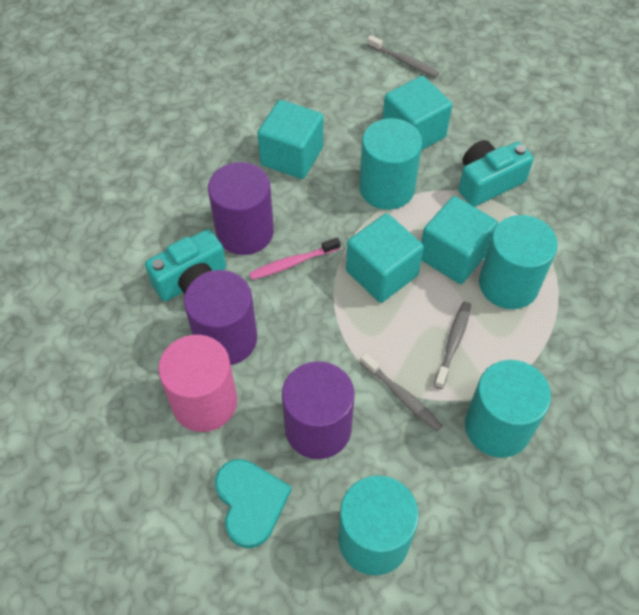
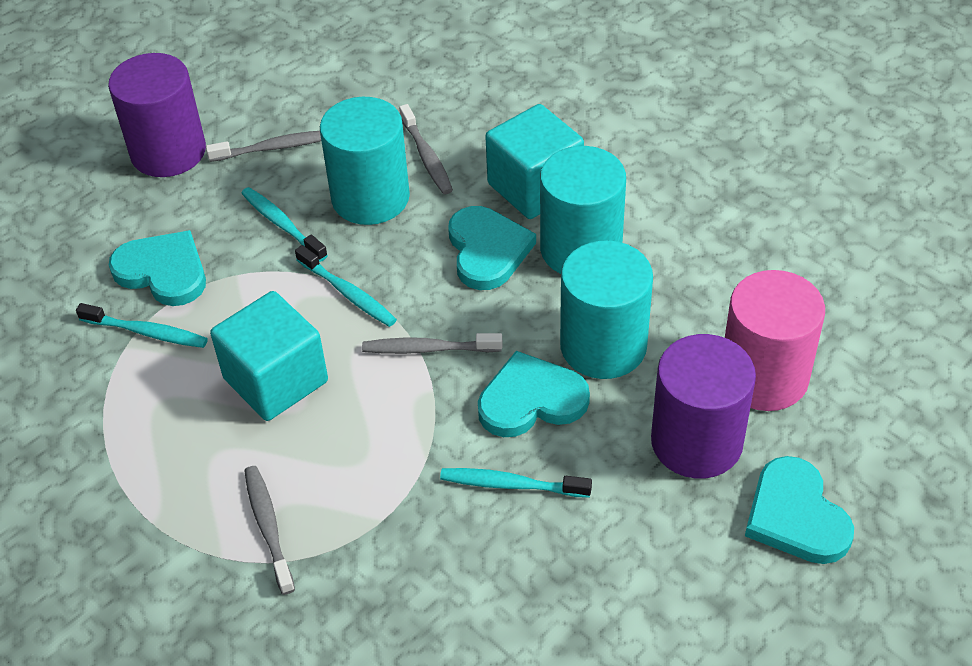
grey toothbrush: 3 -> 4
pink toothbrush: 1 -> 0
purple cylinder: 3 -> 2
turquoise camera: 2 -> 0
turquoise cube: 4 -> 2
turquoise cylinder: 4 -> 3
turquoise heart: 1 -> 4
turquoise toothbrush: 0 -> 4

